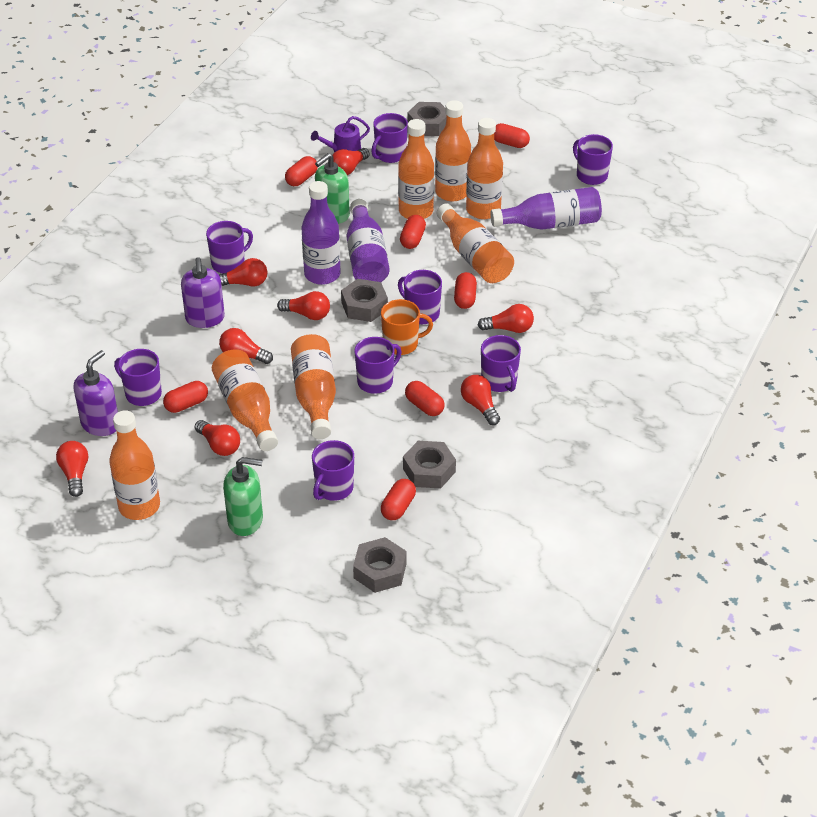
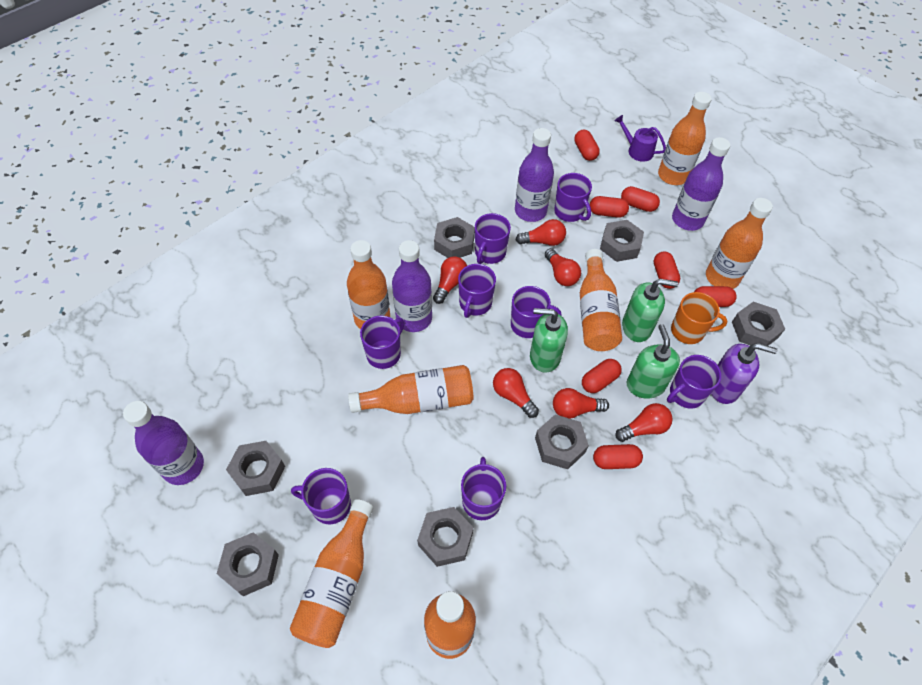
green soap dispenser: 2 -> 3
grey nut: 4 -> 7
purple bottle: 3 -> 4
purple soap dispenser: 2 -> 1
red light bulb: 8 -> 6

